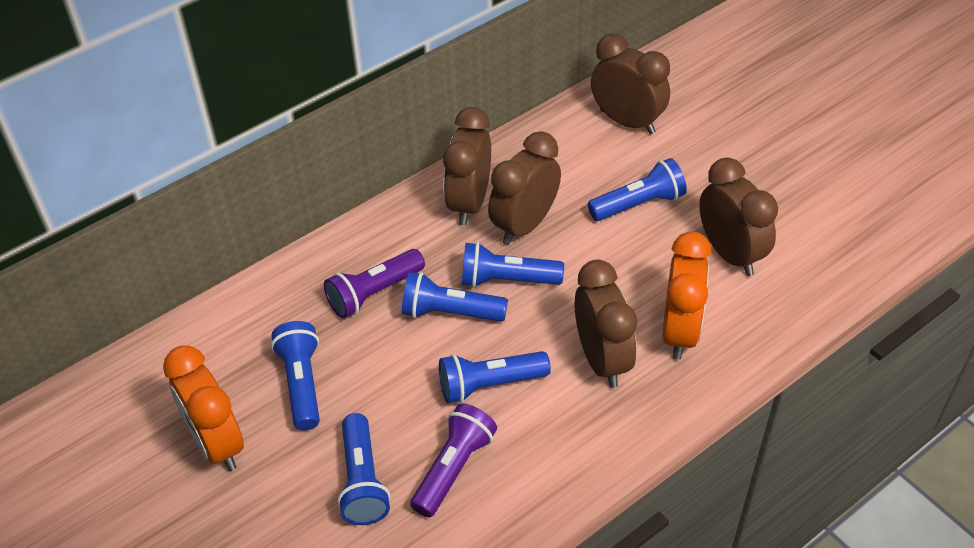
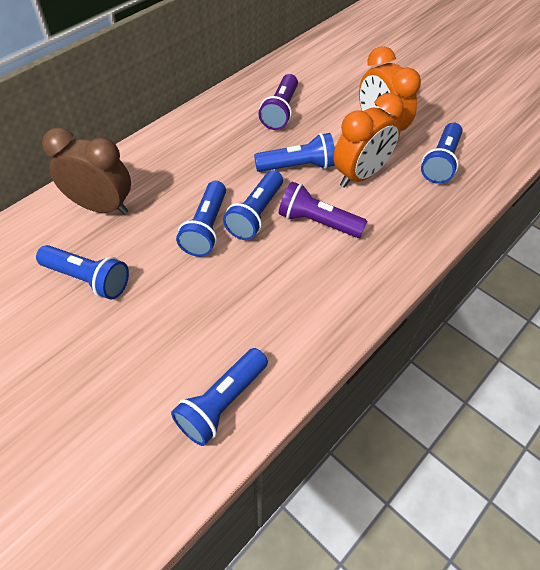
brown clock: 5 -> 1

